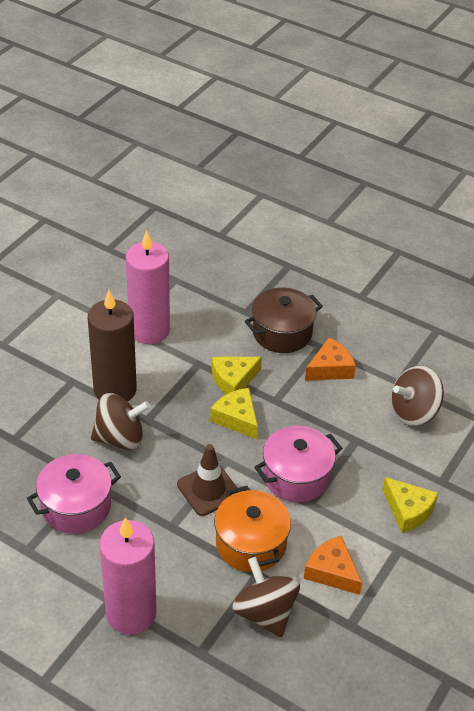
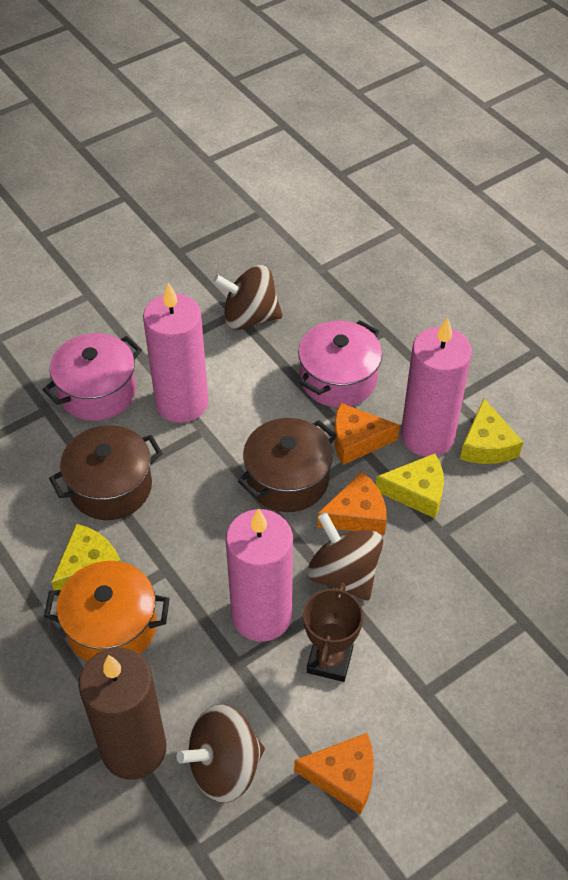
brown pot: 1 -> 2
brown traffic cone: 1 -> 0
brown trophy: 0 -> 1
orange cheese: 2 -> 3
pink candle: 2 -> 3

